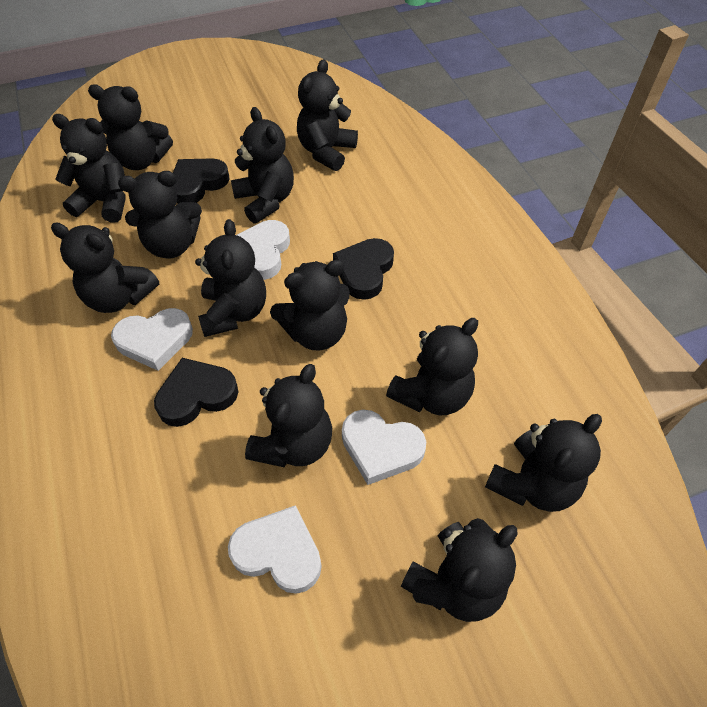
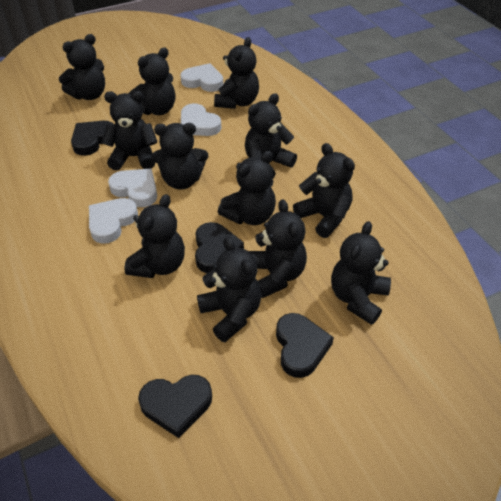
black heart: 3 -> 4

